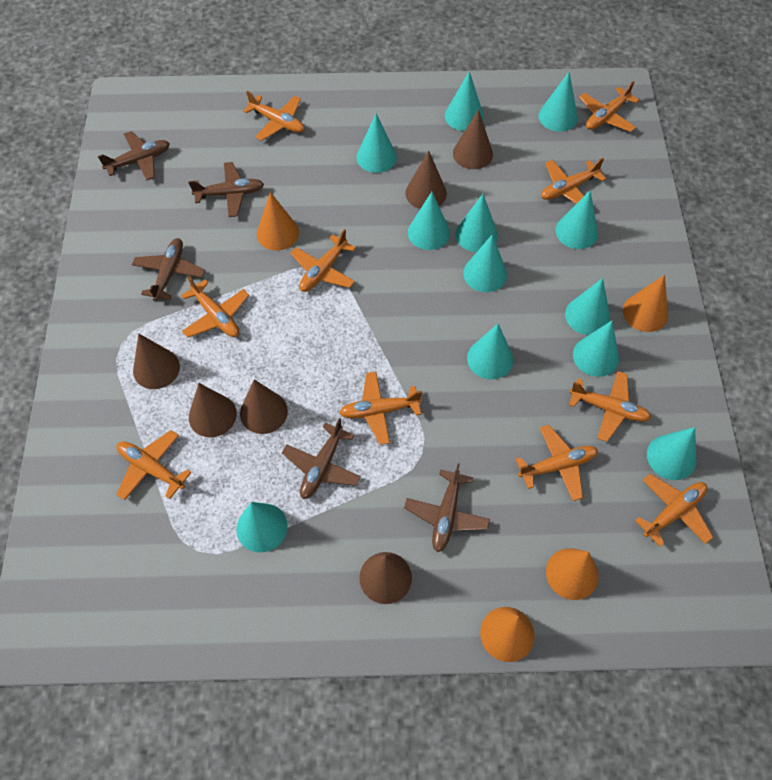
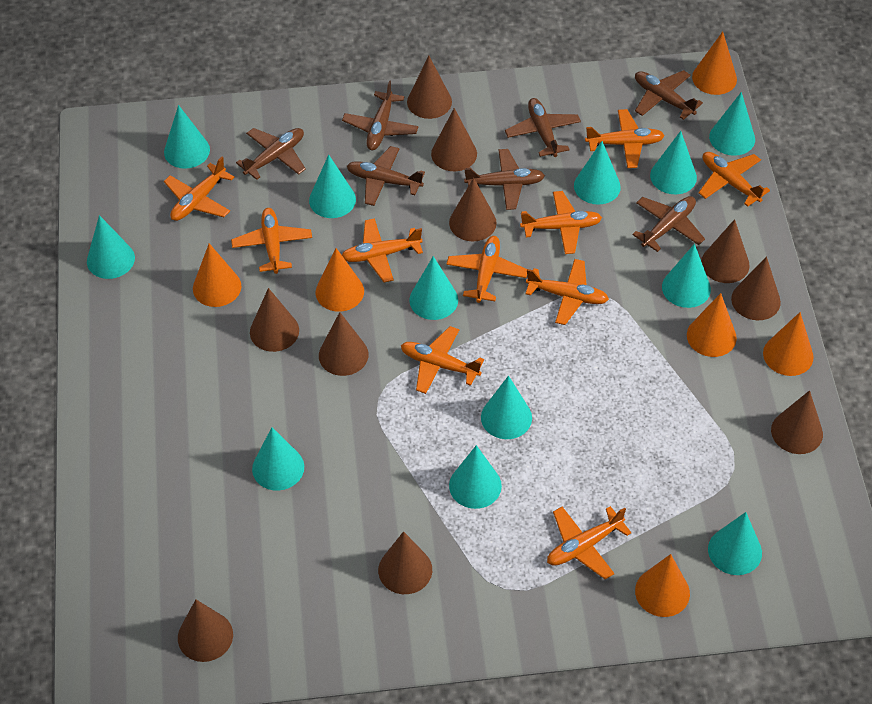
brown cone: 6 -> 10
brown plane: 5 -> 7
orange cone: 4 -> 6

